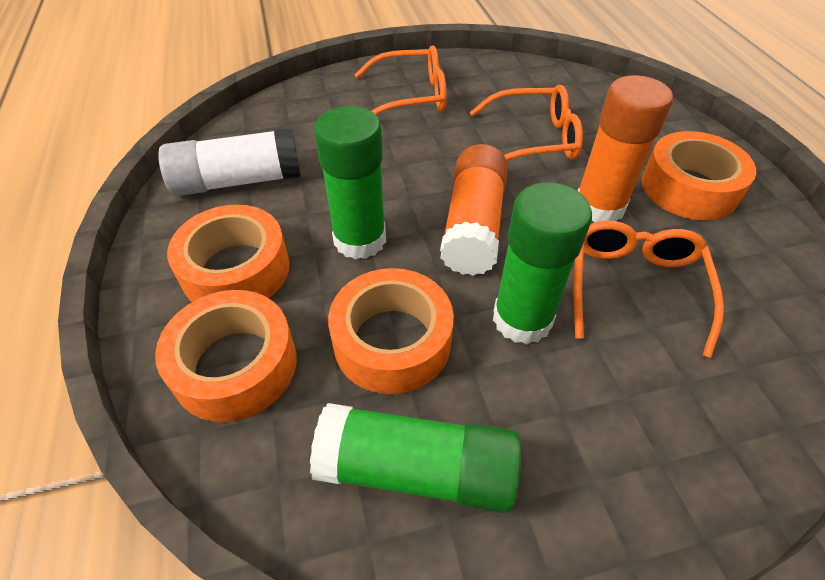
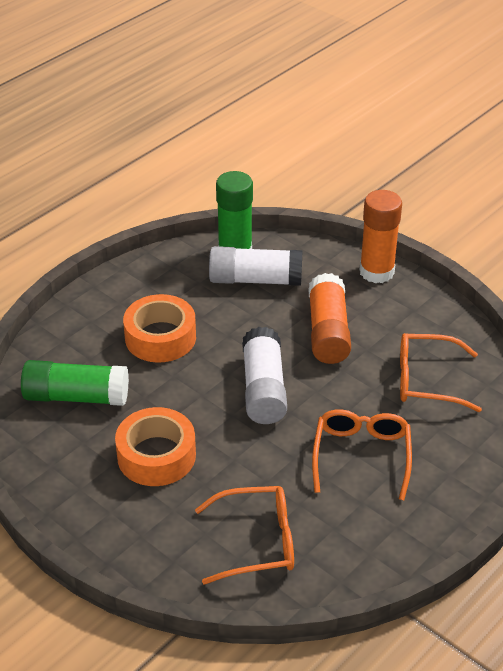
green glue stick: 3 -> 2
orange tape: 4 -> 2
white glue stick: 1 -> 2

